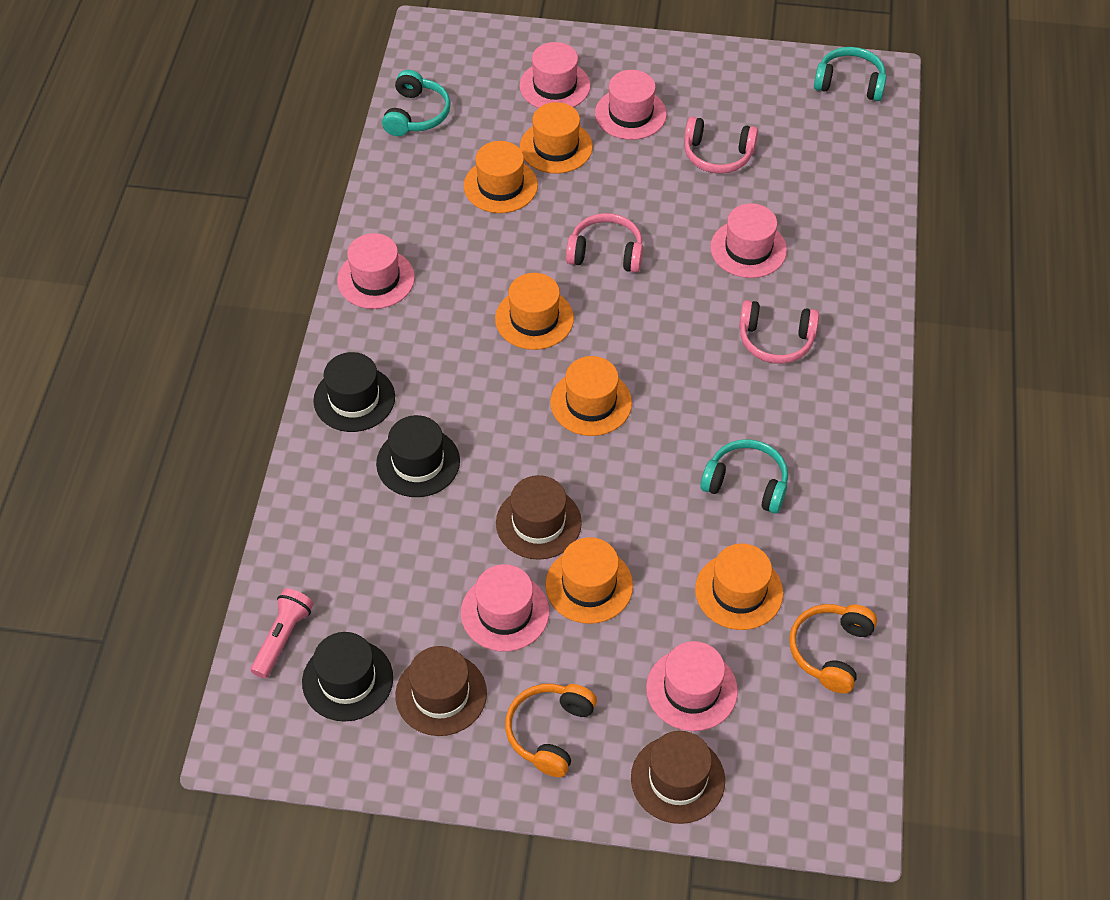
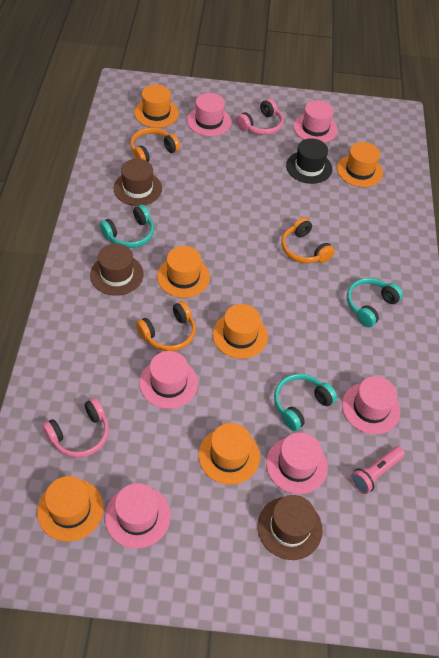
black hat: 3 -> 1
orange headphones: 2 -> 3
pink headphones: 3 -> 2

